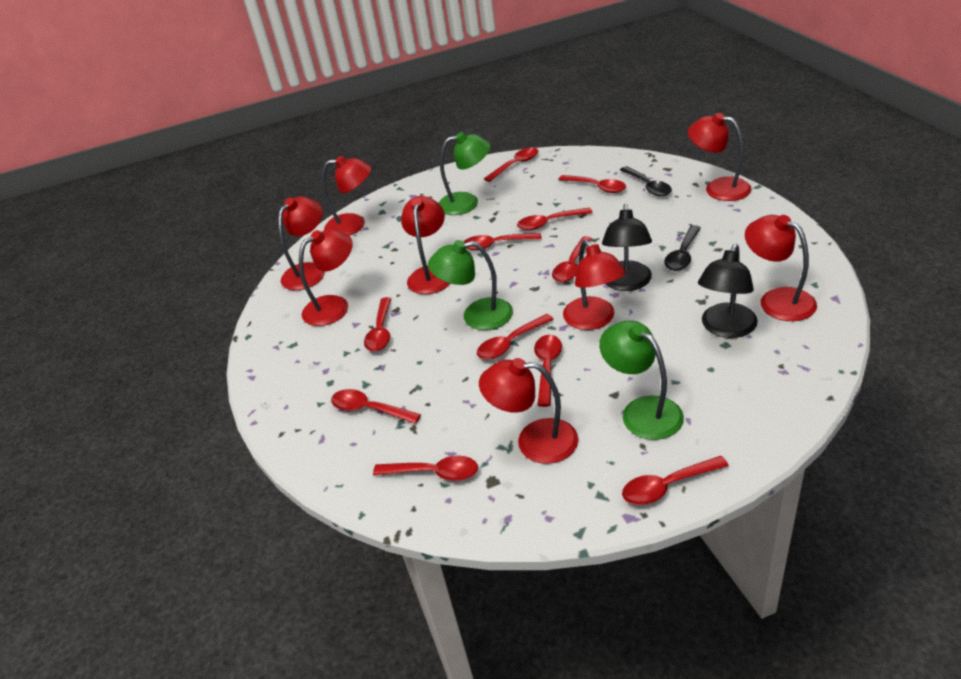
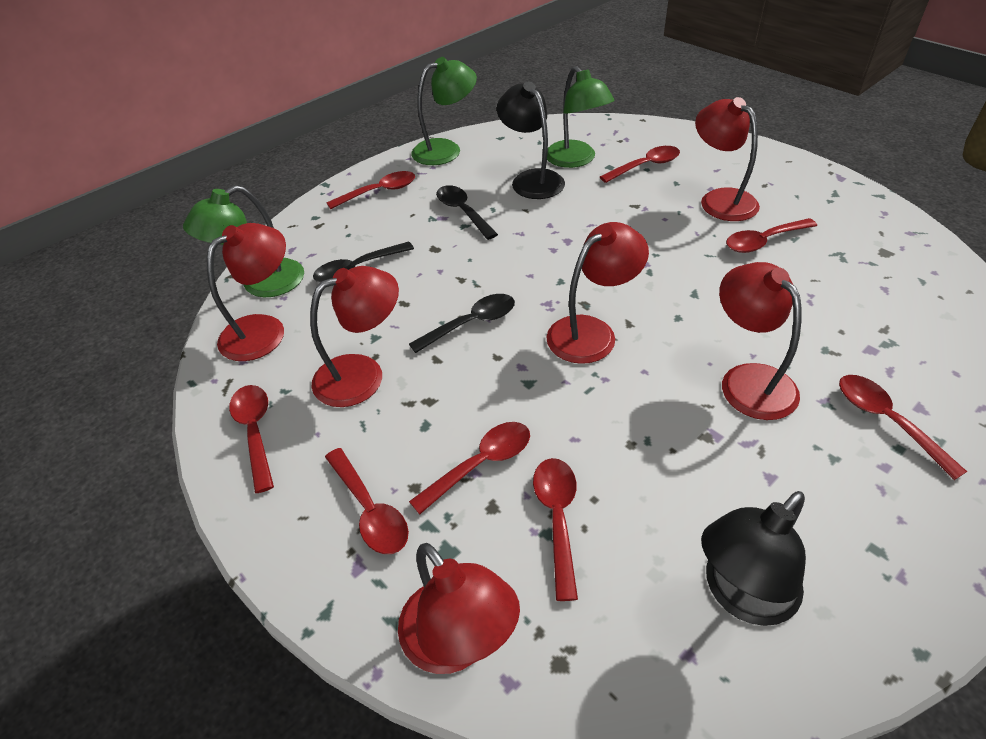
black spoon: 2 -> 3
red lamp: 8 -> 6
red spoon: 11 -> 8

